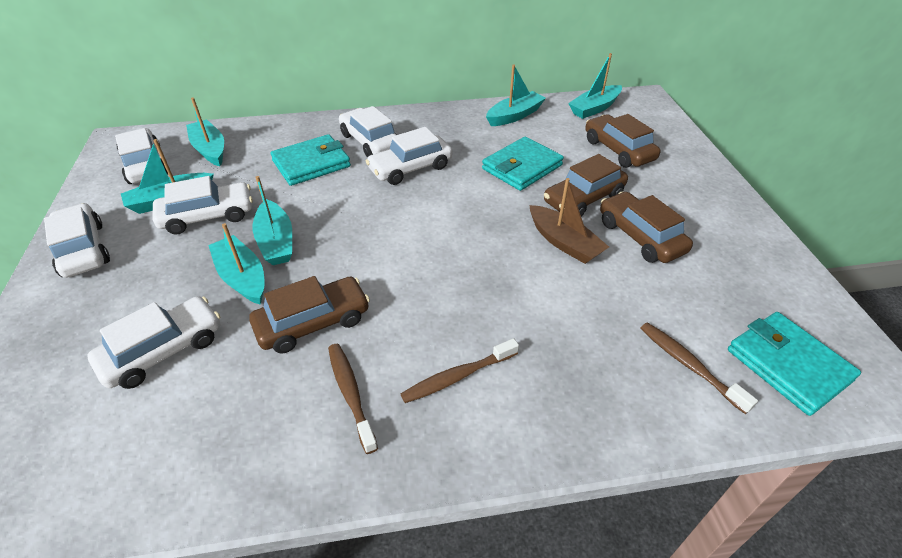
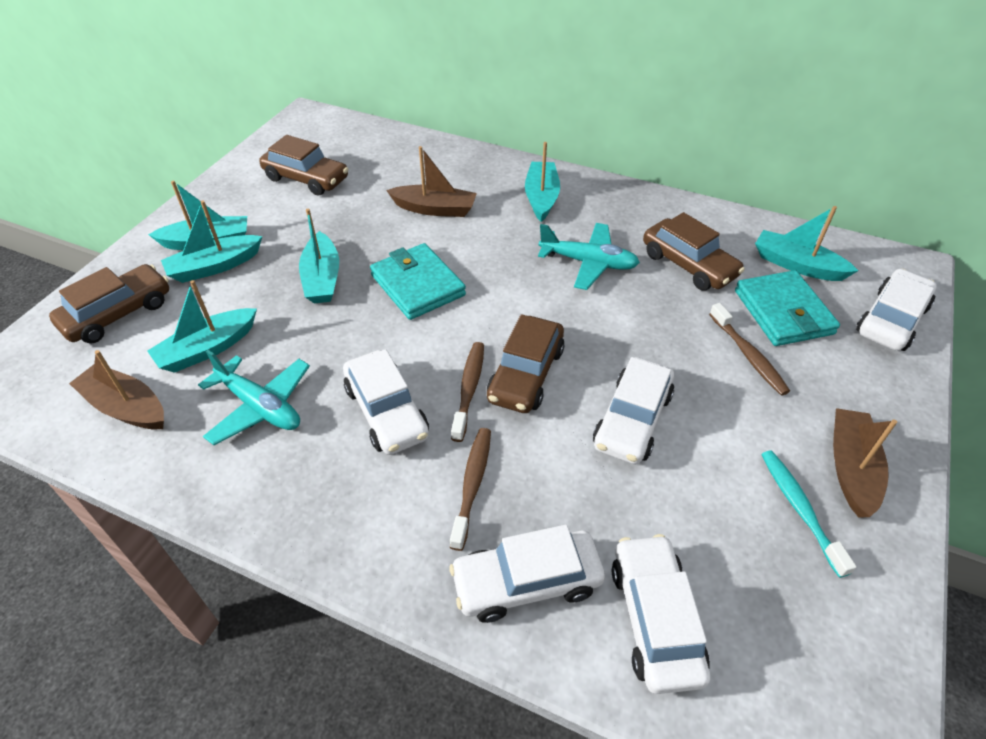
brown boat: 1 -> 3
turquoise plane: 0 -> 2
turquoise toothbrush: 0 -> 1
turquoise wallet: 3 -> 2
white car: 6 -> 5

